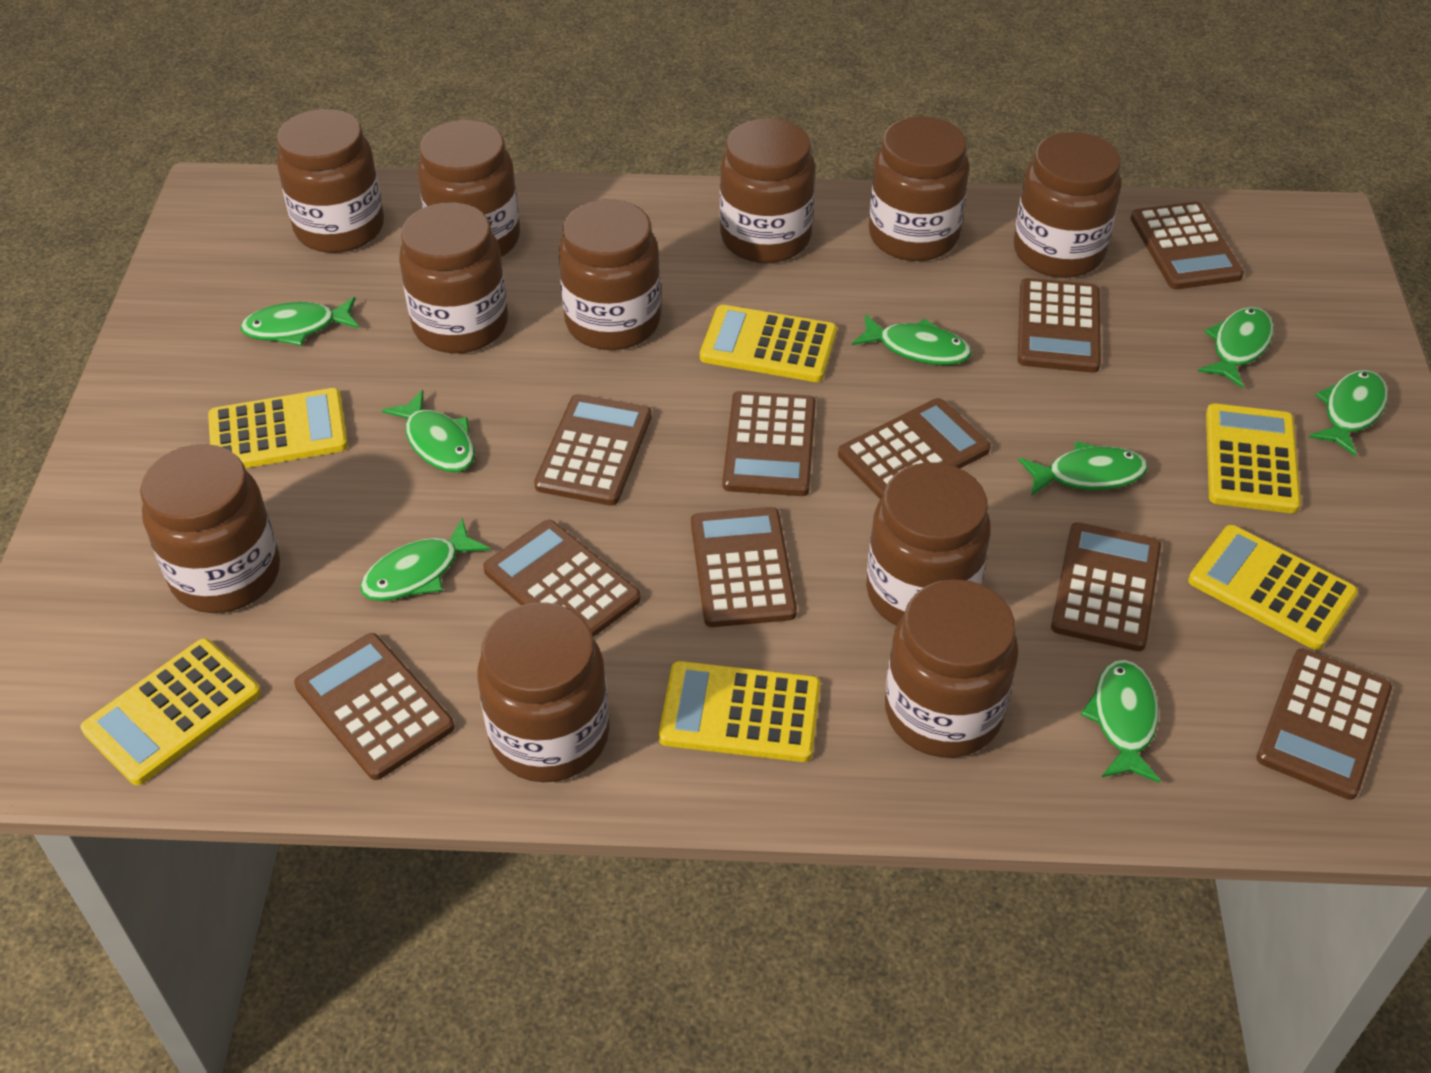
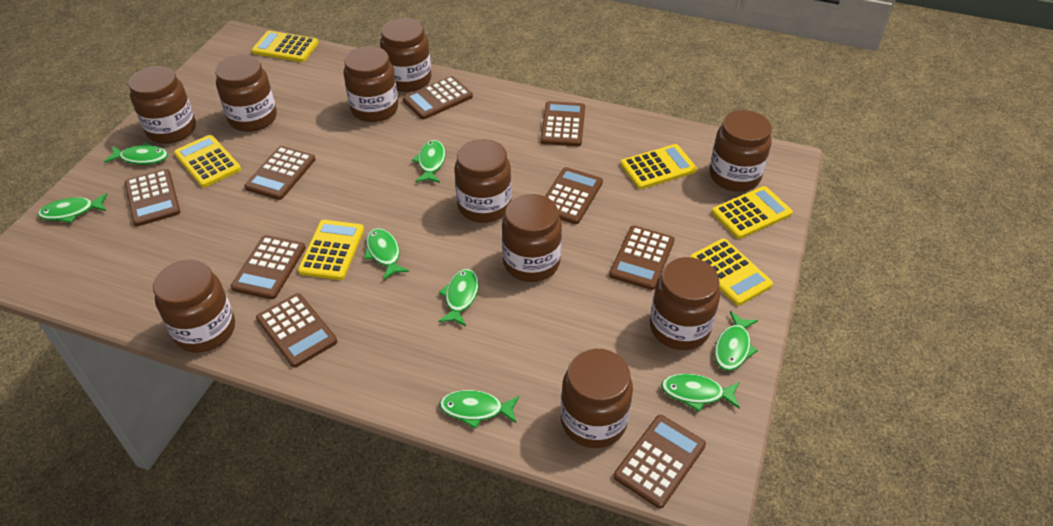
brown calculator: 10 -> 9
brown jar: 11 -> 10

